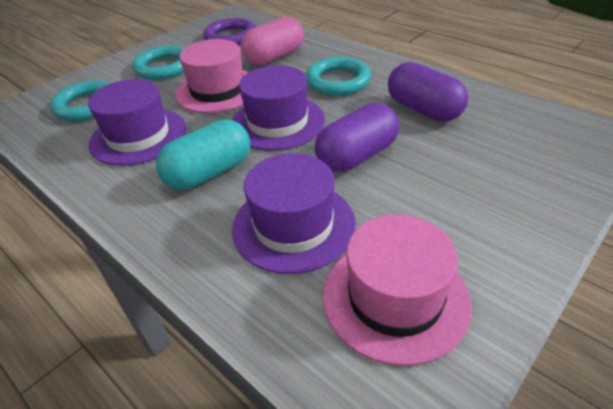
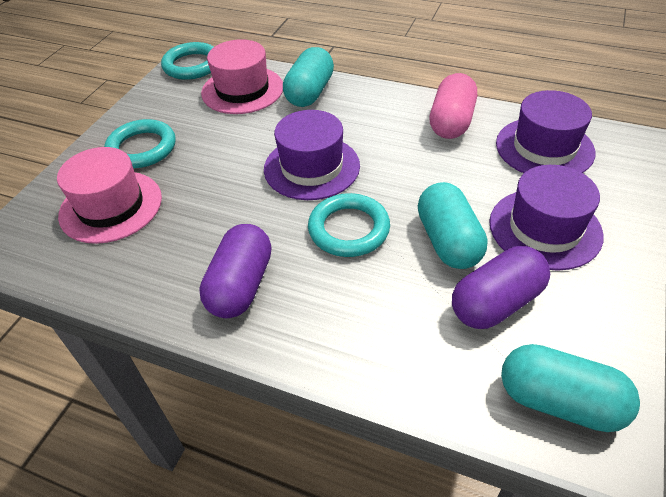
purple ring: 1 -> 0
turquoise capsule: 1 -> 3

